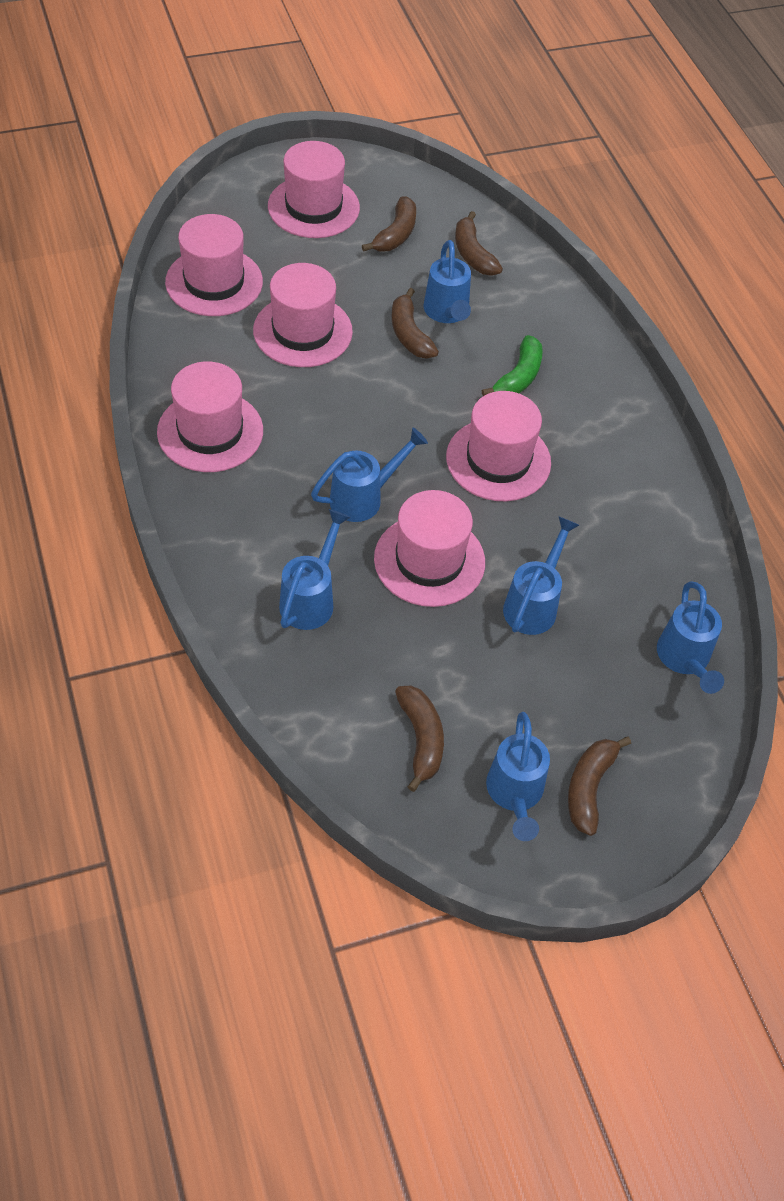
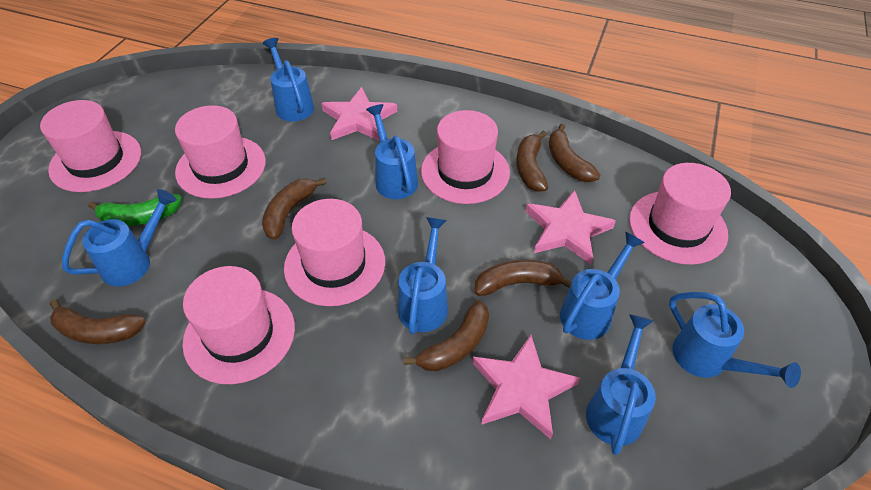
blue watering can: 6 -> 7
brown banana: 5 -> 6
pink star: 0 -> 3

